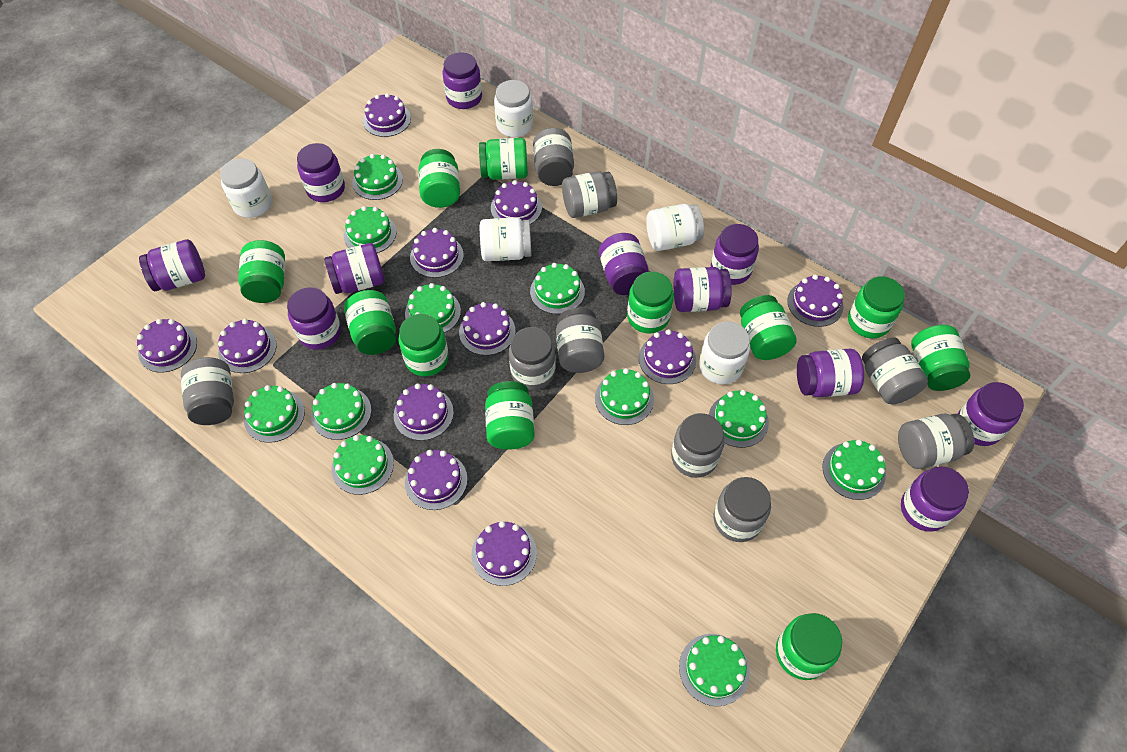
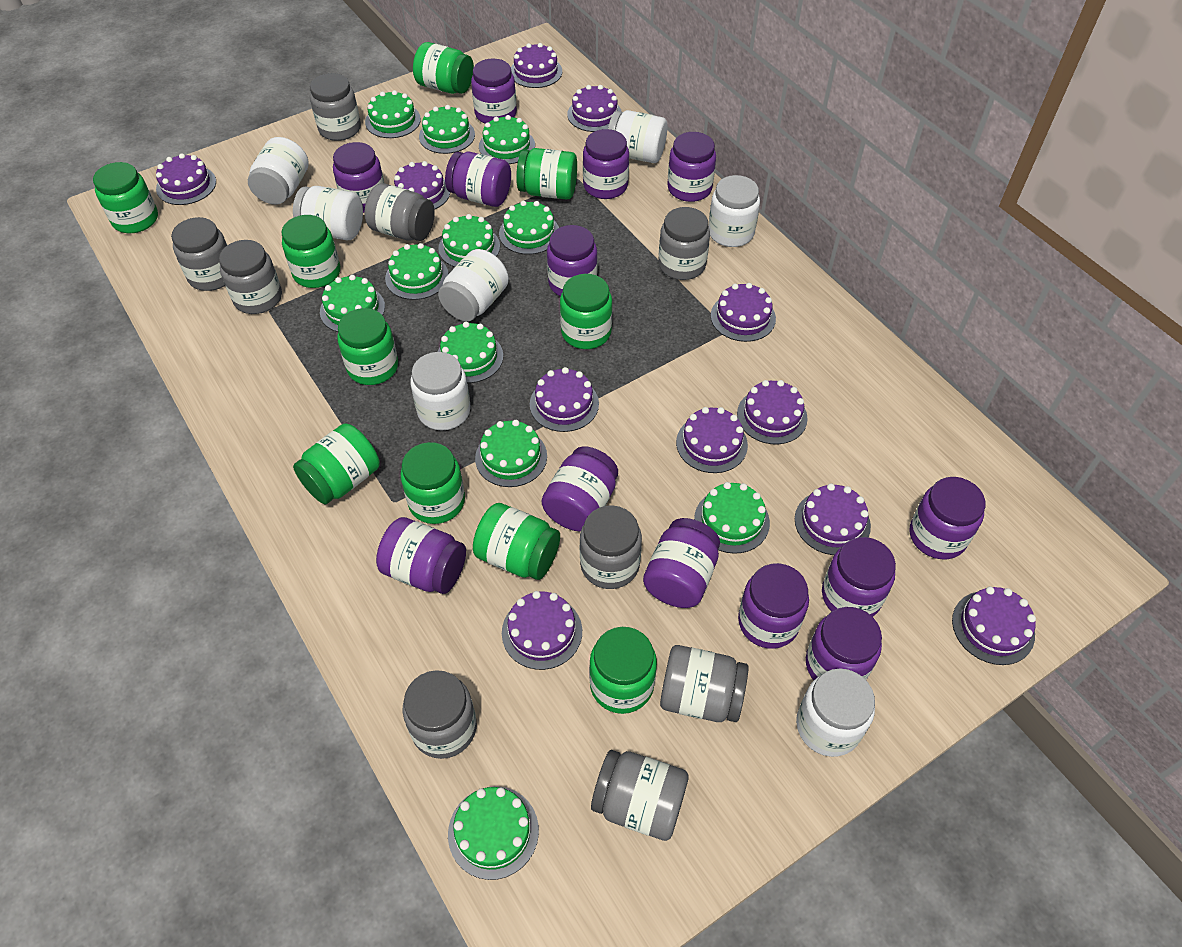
green jar: 11 -> 10
purple jar: 11 -> 13
white jar: 5 -> 7

